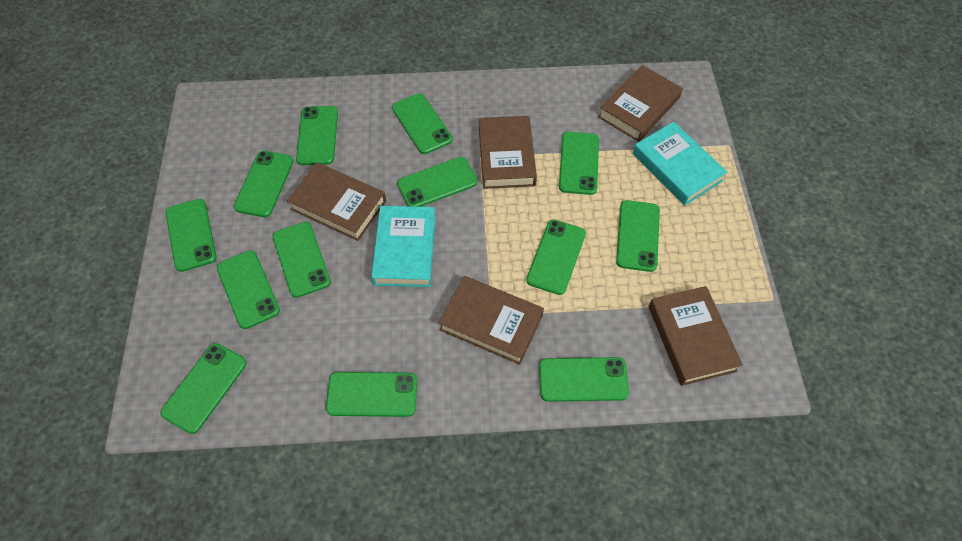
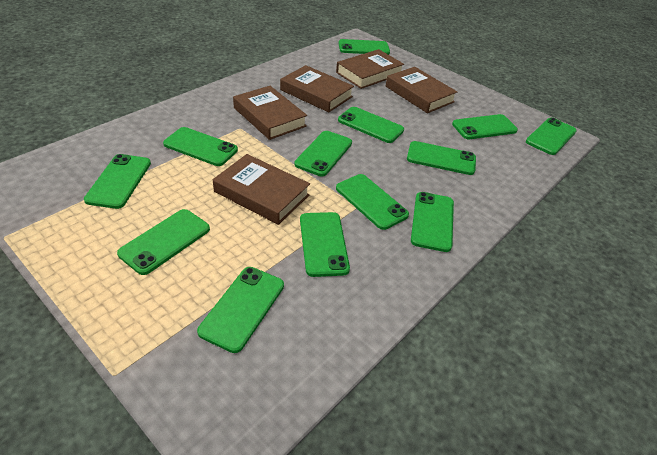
turquoise book: 2 -> 0

